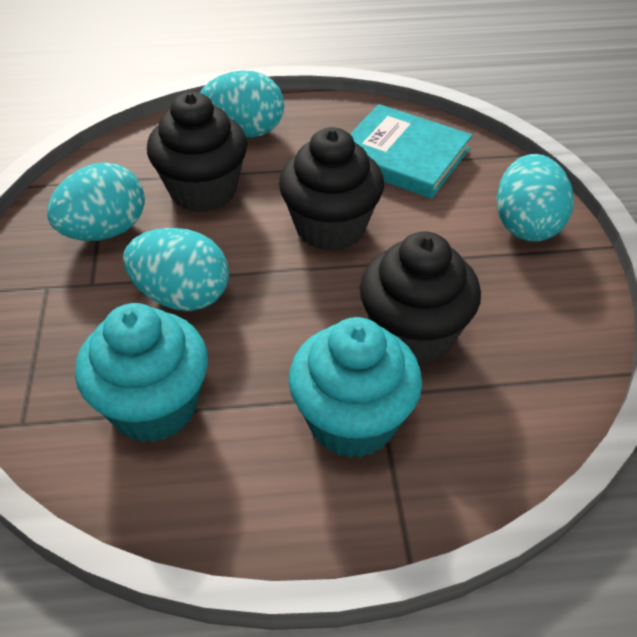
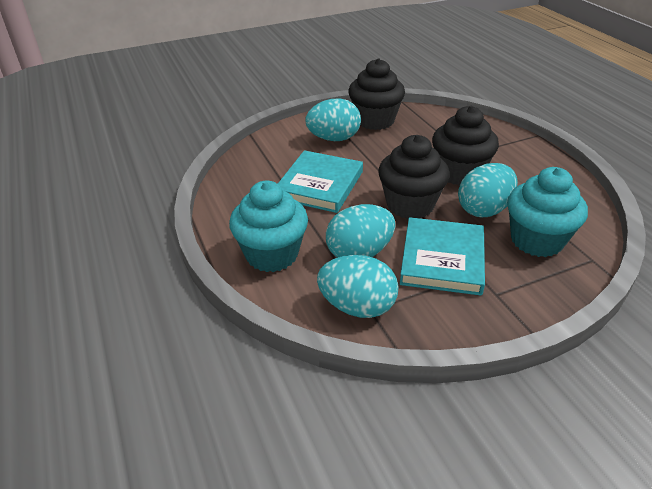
turquoise book: 1 -> 2

